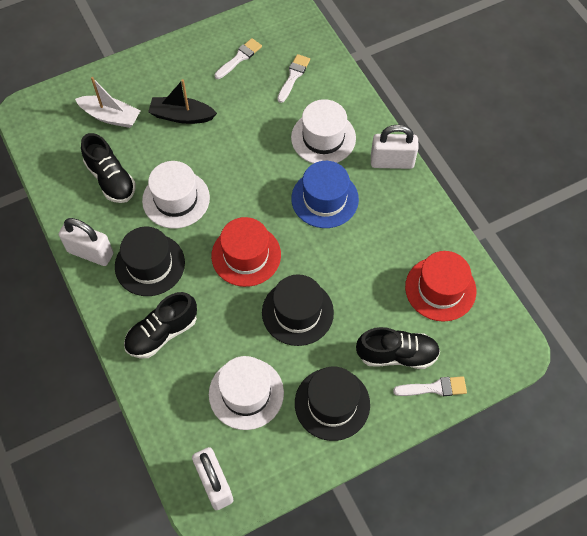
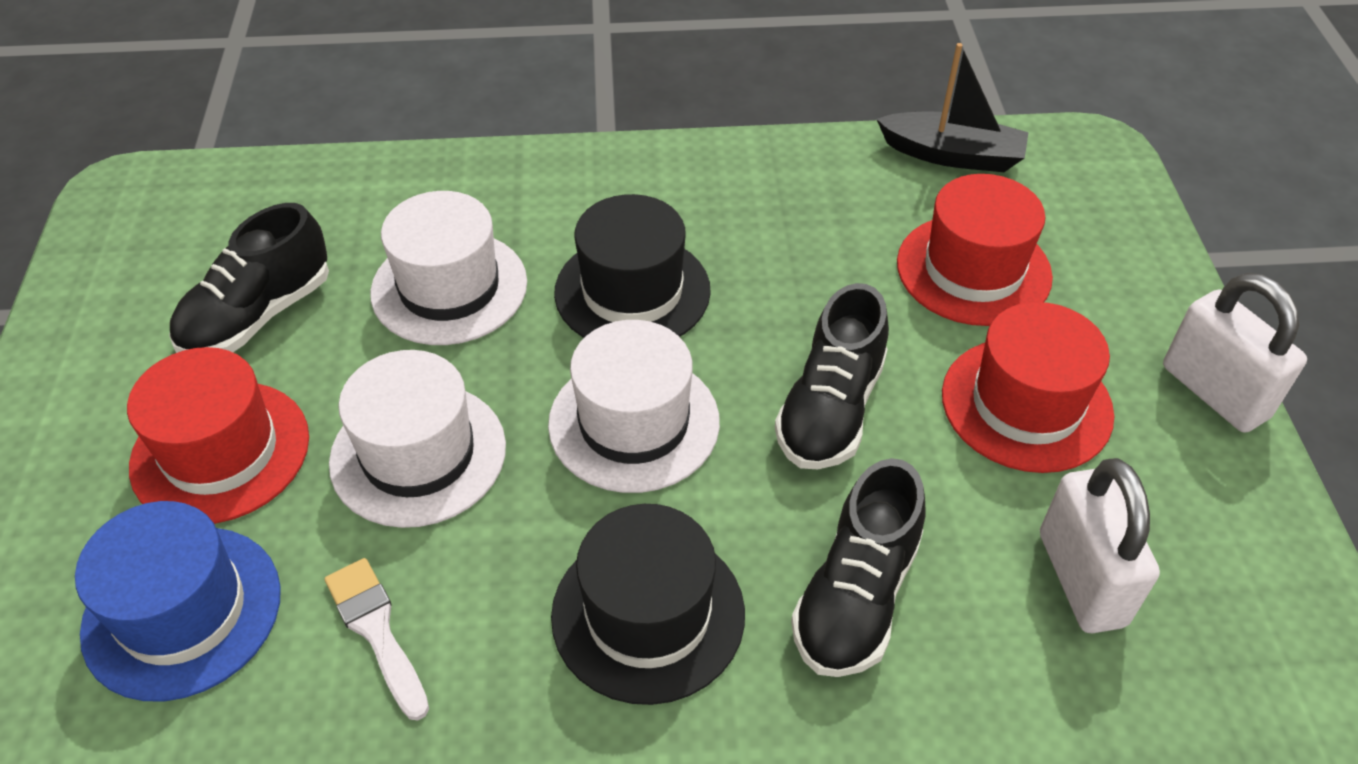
black hat: 3 -> 2
red hat: 2 -> 3
white boat: 1 -> 0
white brush: 3 -> 1
white padlock: 3 -> 2

